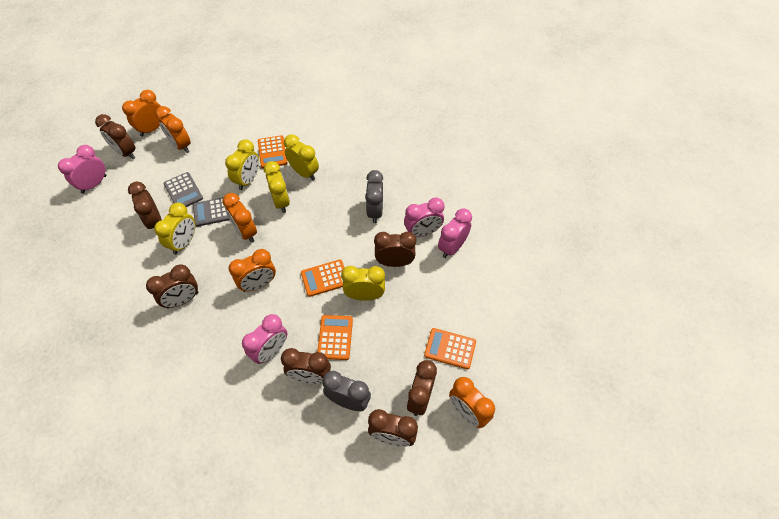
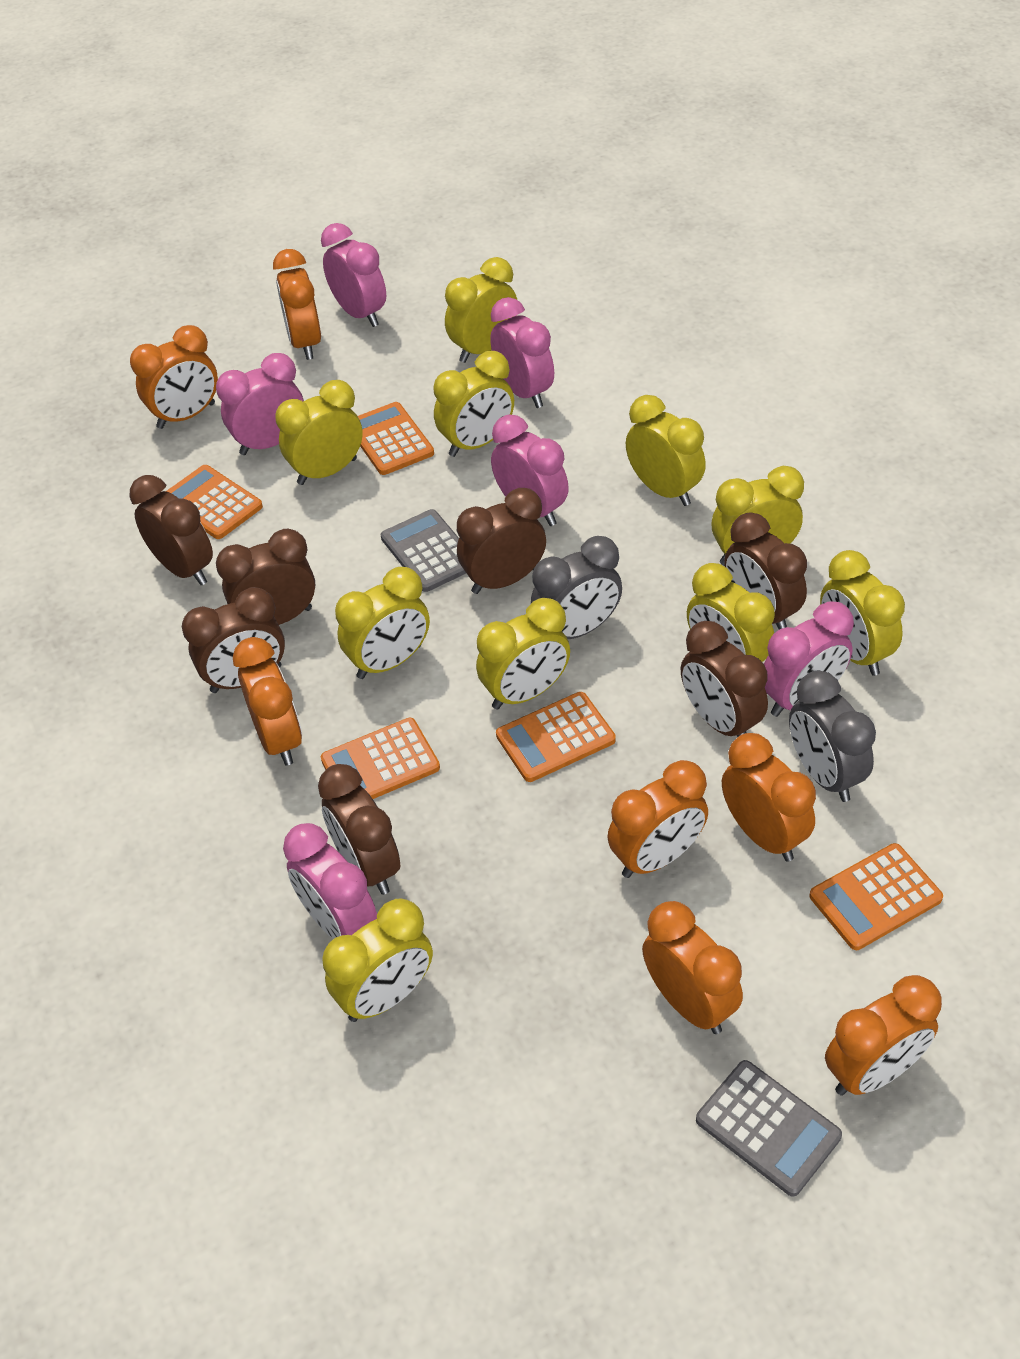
orange calculator: 4 -> 5
orange clock: 5 -> 7
pink clock: 4 -> 6
yellow clock: 5 -> 10

